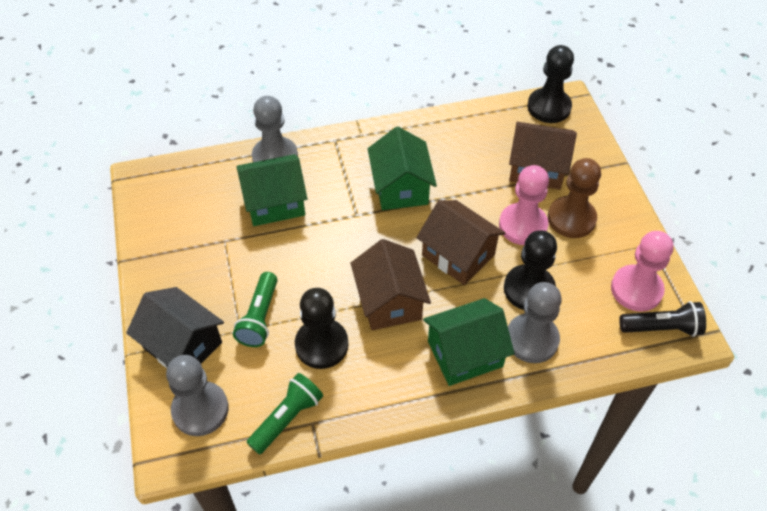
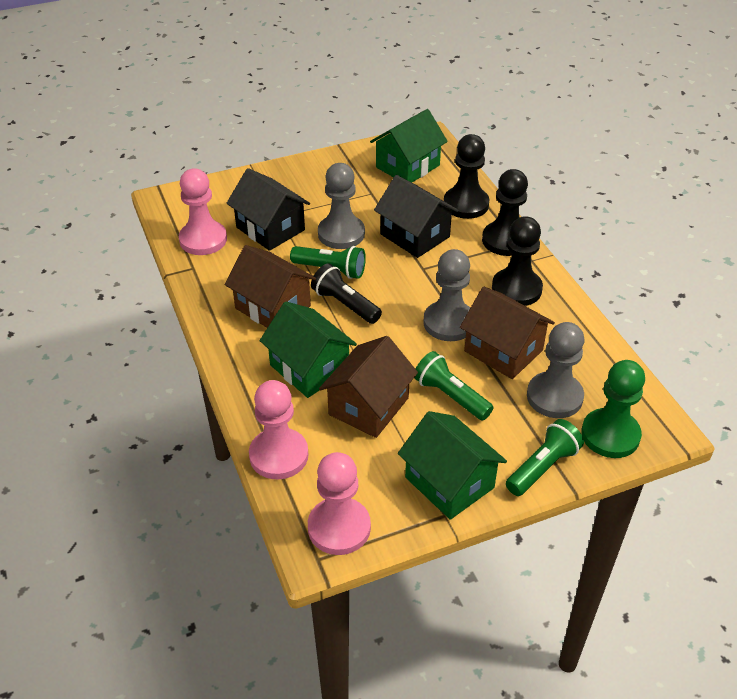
black house: 1 -> 2
brown pawn: 1 -> 0
green flashlight: 2 -> 3
green pawn: 0 -> 1
pink pawn: 2 -> 3

